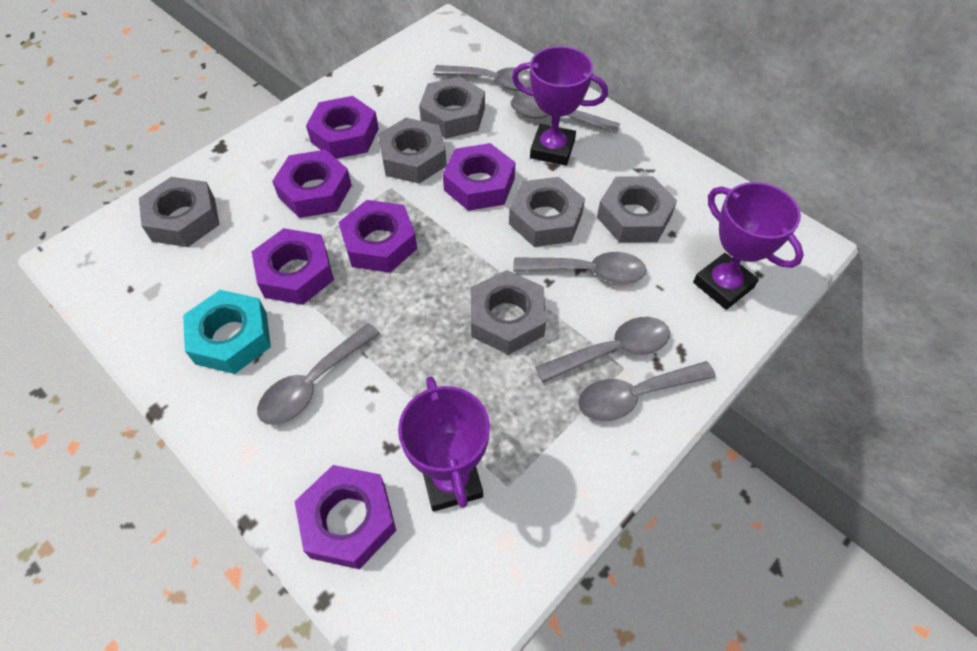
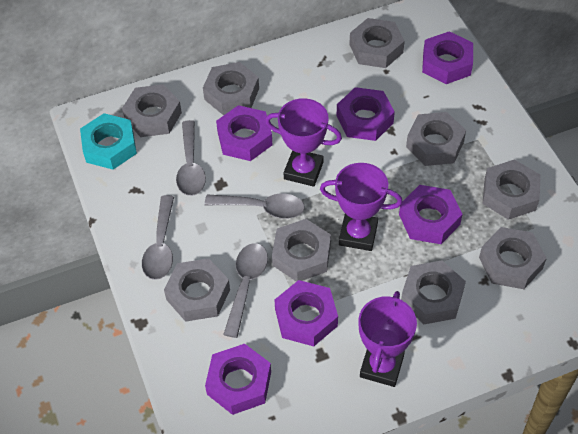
grey nut: 6 -> 9
grey spoon: 6 -> 4

